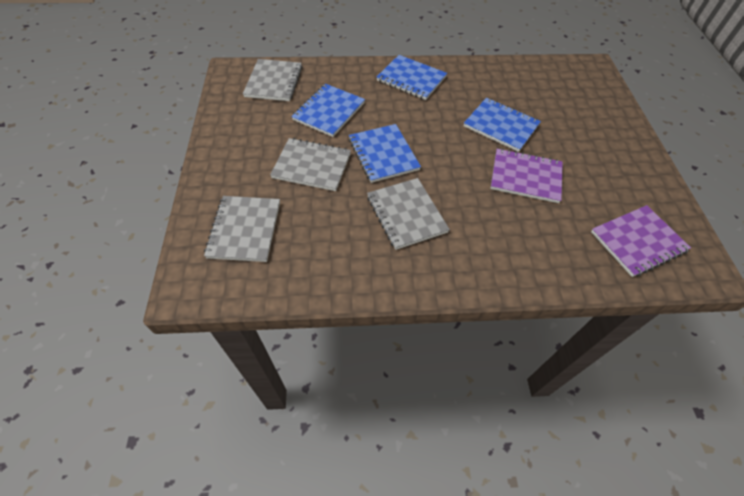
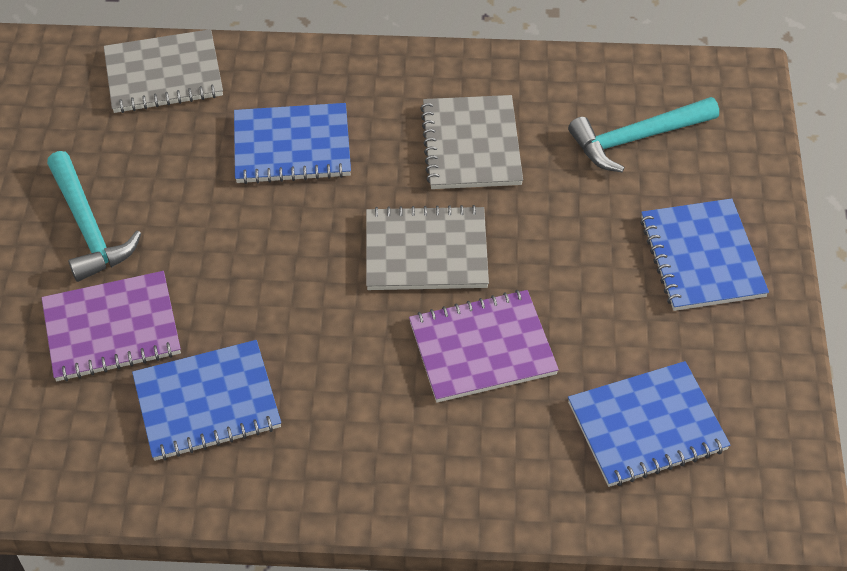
grey notebook: 4 -> 3
turquoise hammer: 0 -> 2

